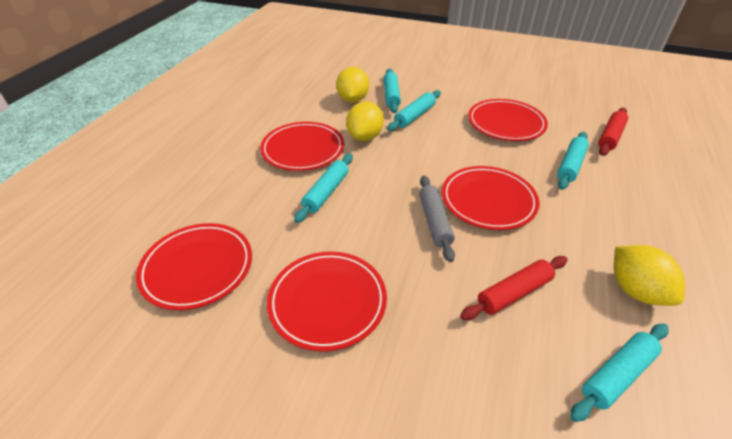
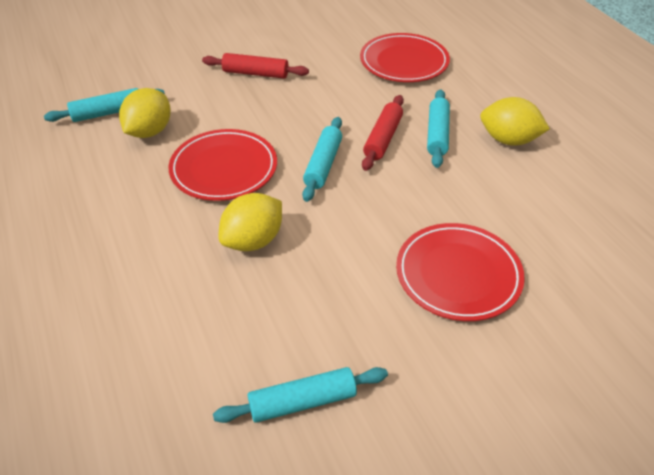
grey rolling pin: 1 -> 0
red plate: 5 -> 3
turquoise rolling pin: 5 -> 4

